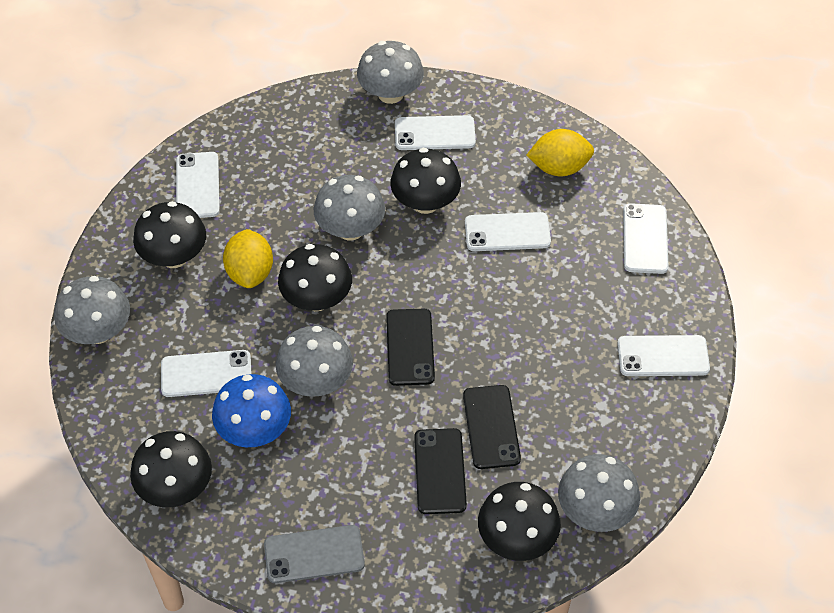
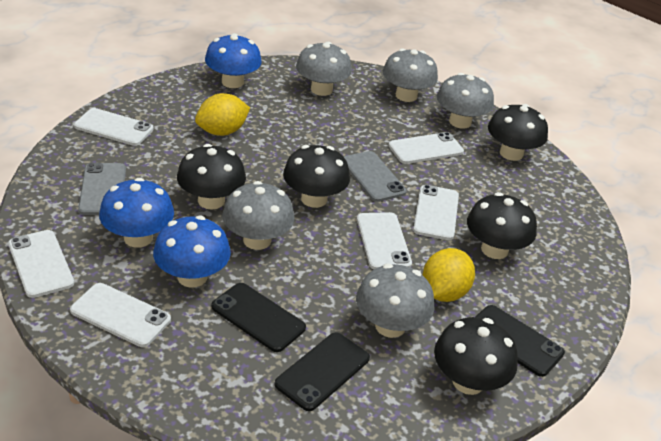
blue mushroom: 1 -> 3
grey phone: 1 -> 2

